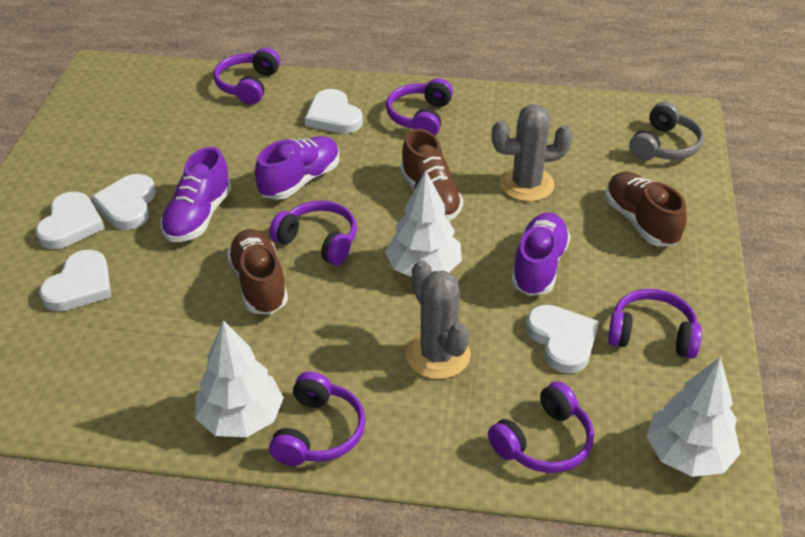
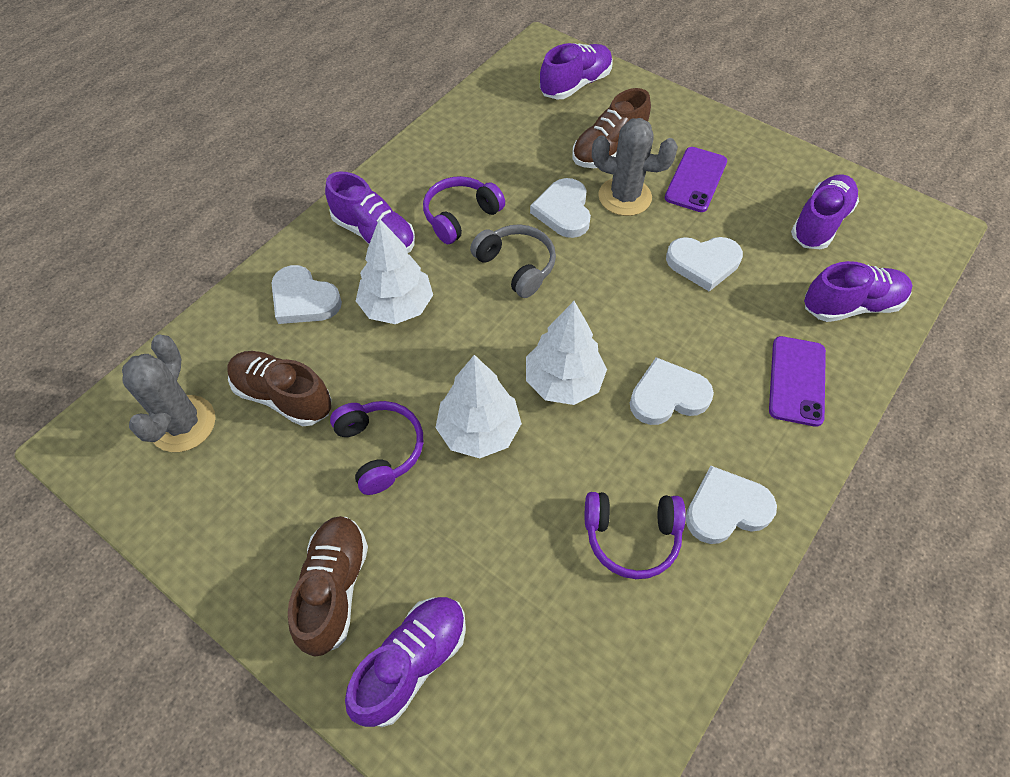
purple headphones: 6 -> 3
purple phone: 0 -> 2
purple shoe: 3 -> 5

